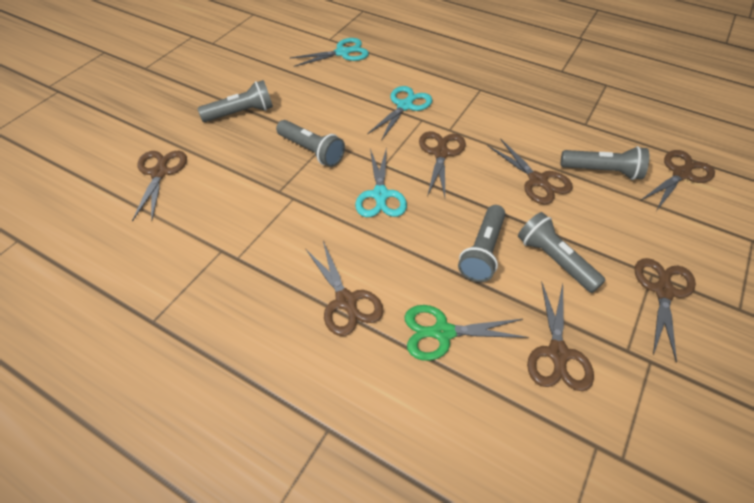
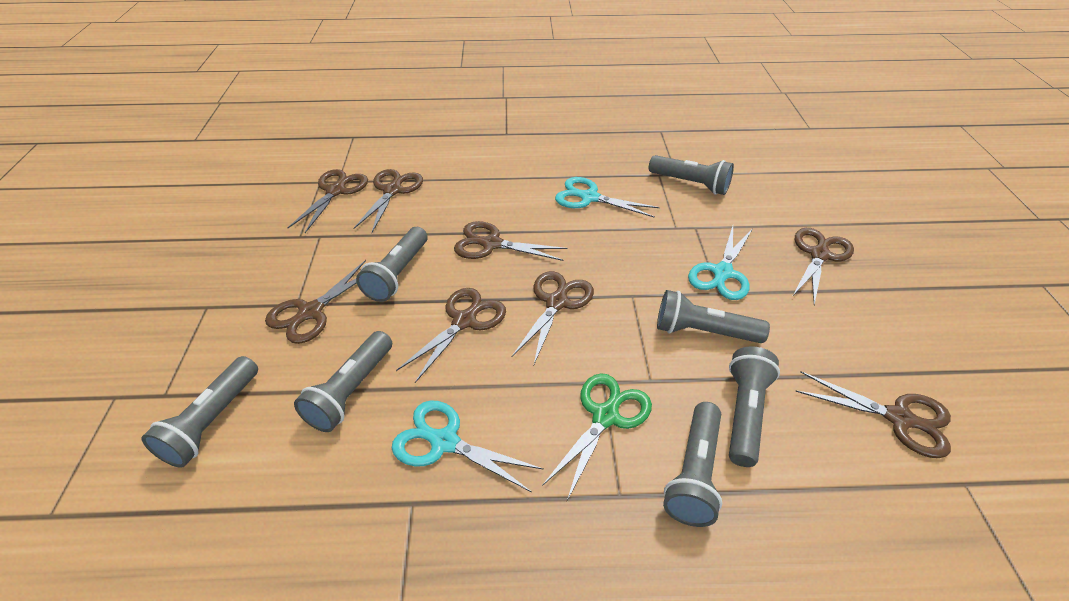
brown scissors: 7 -> 8
grey flashlight: 5 -> 7

